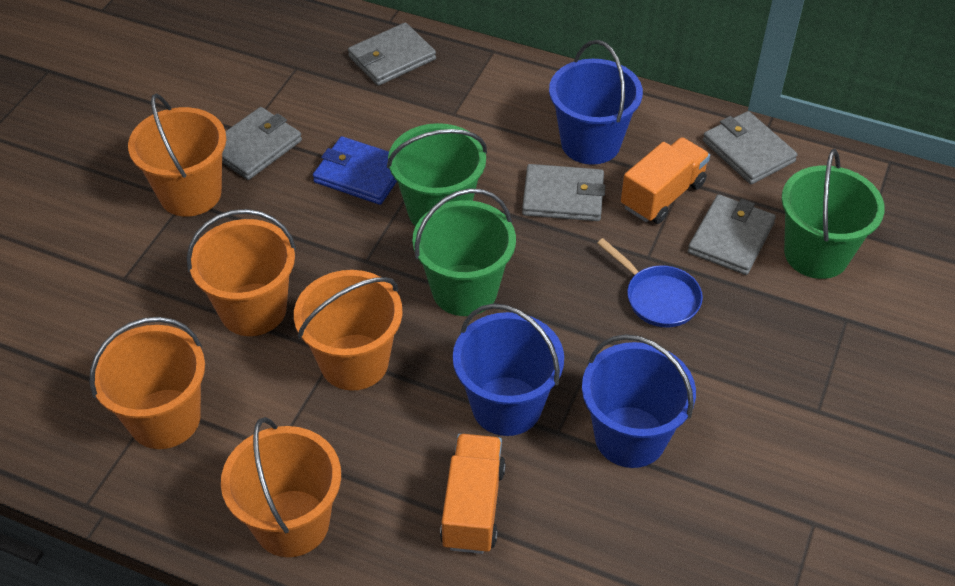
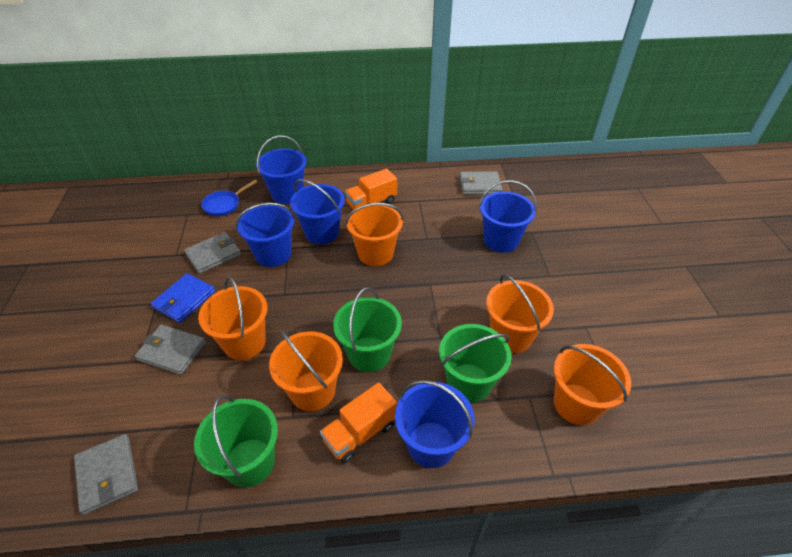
blue bucket: 3 -> 5
grey wallet: 5 -> 4

